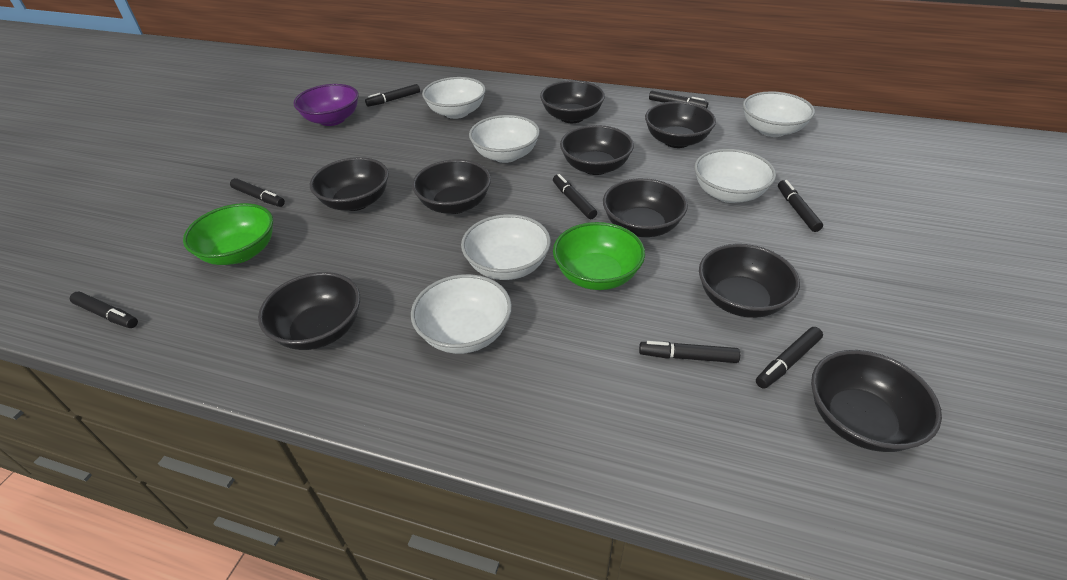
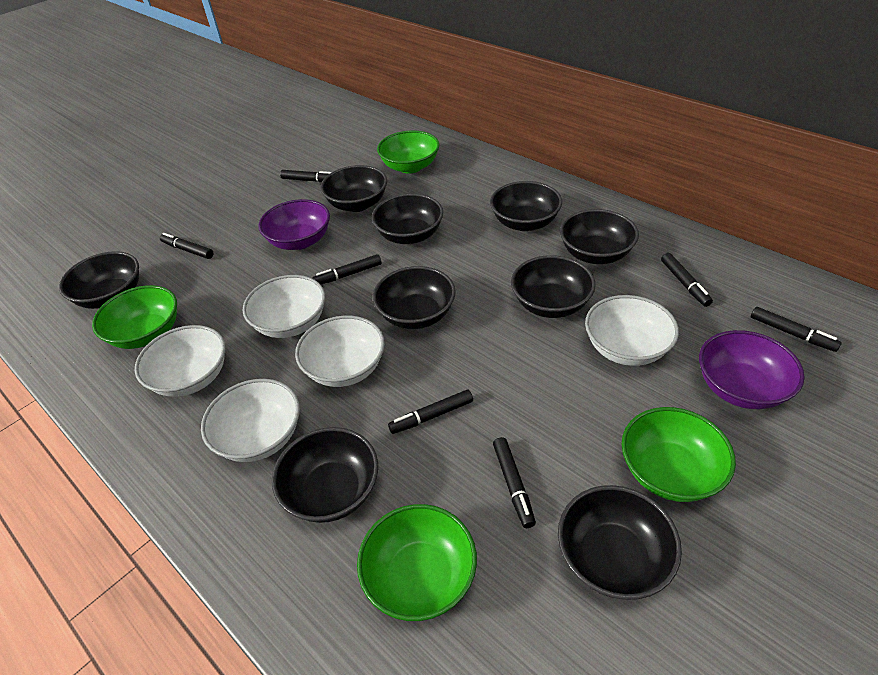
black marker: 8 -> 7
green bowl: 2 -> 4
purple bowl: 1 -> 2
white bowl: 6 -> 5

